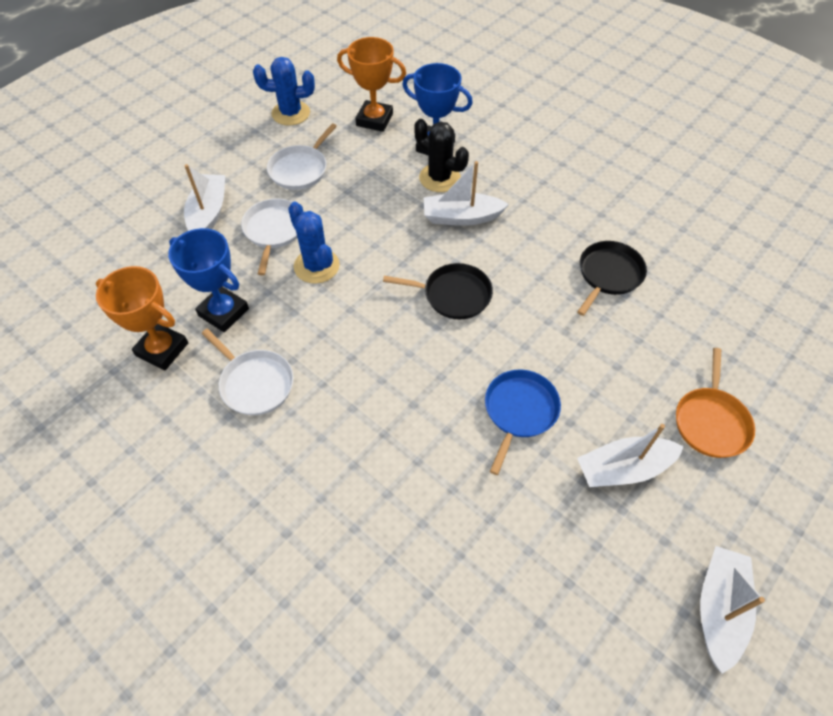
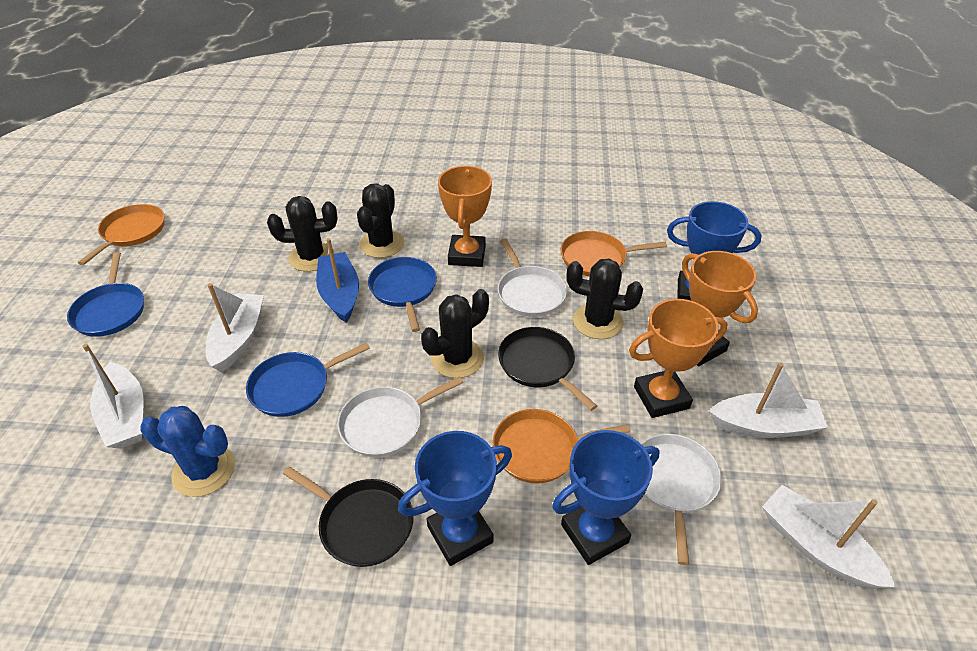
black cactus: 1 -> 4
blue boat: 0 -> 1
blue cactus: 2 -> 1
blue pan: 1 -> 3
blue trophy: 2 -> 3
orange pan: 1 -> 3
orange trophy: 2 -> 3

